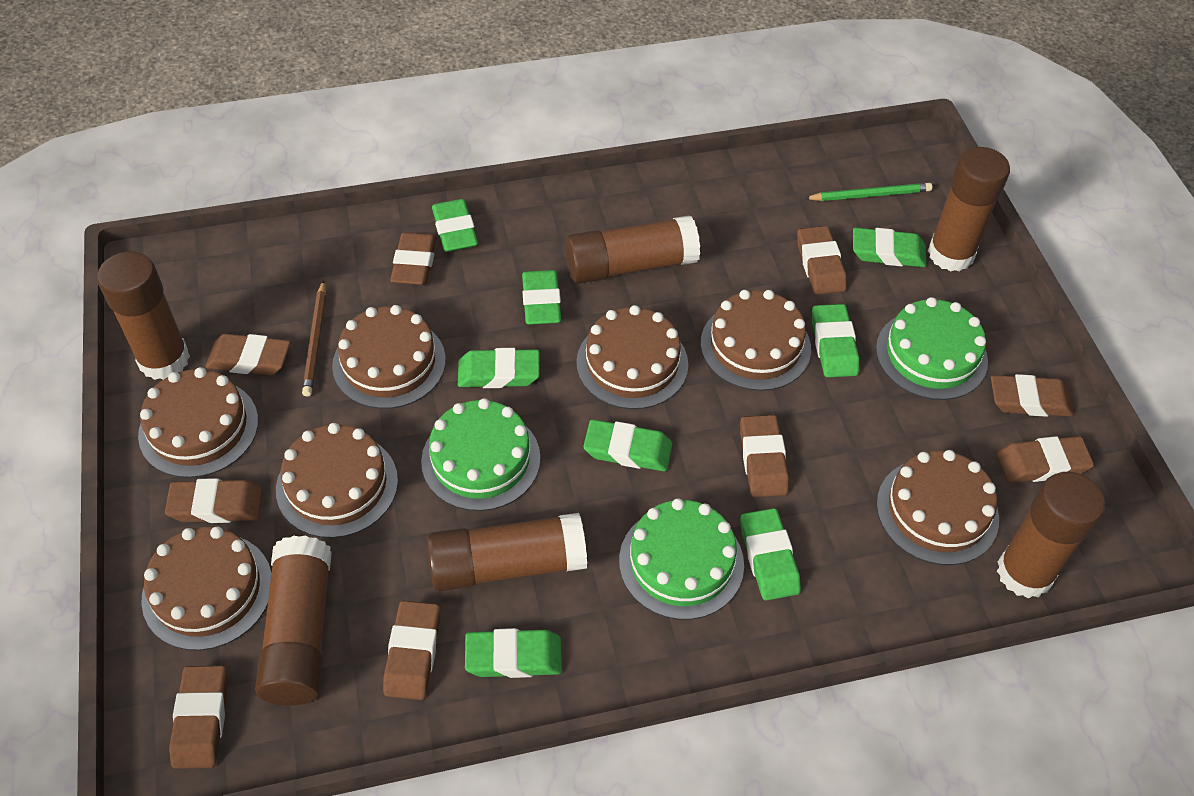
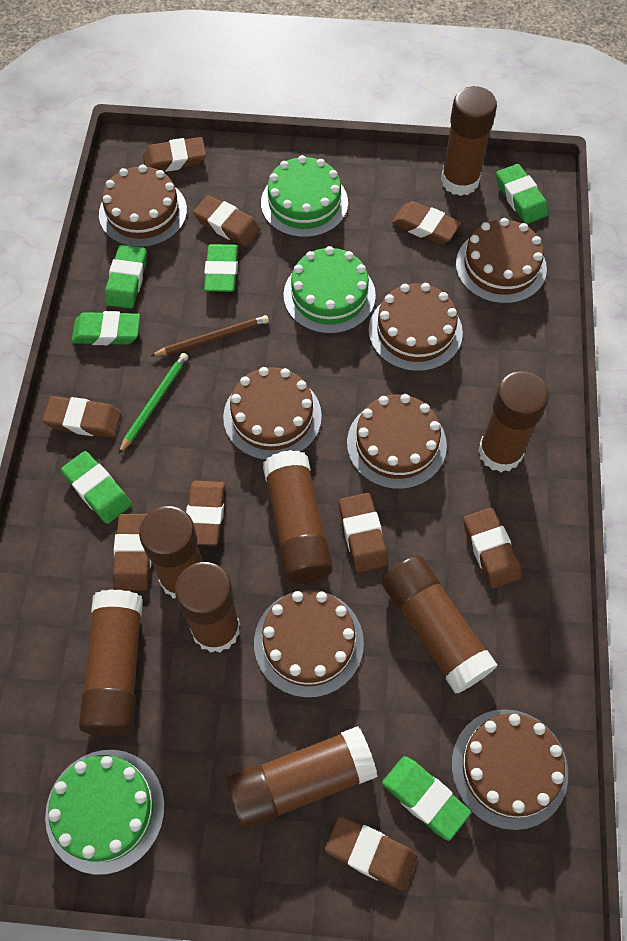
brown glue stick: 6 -> 8
green eraser: 8 -> 6

